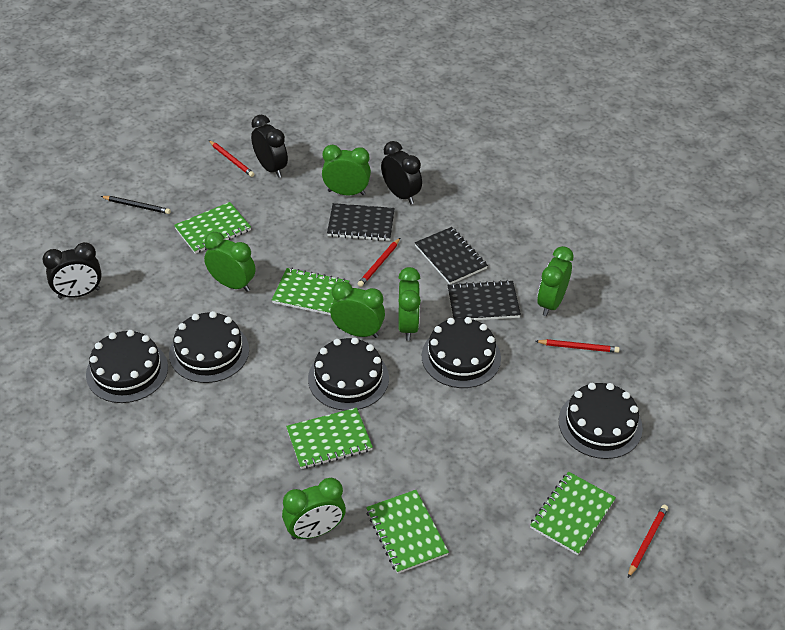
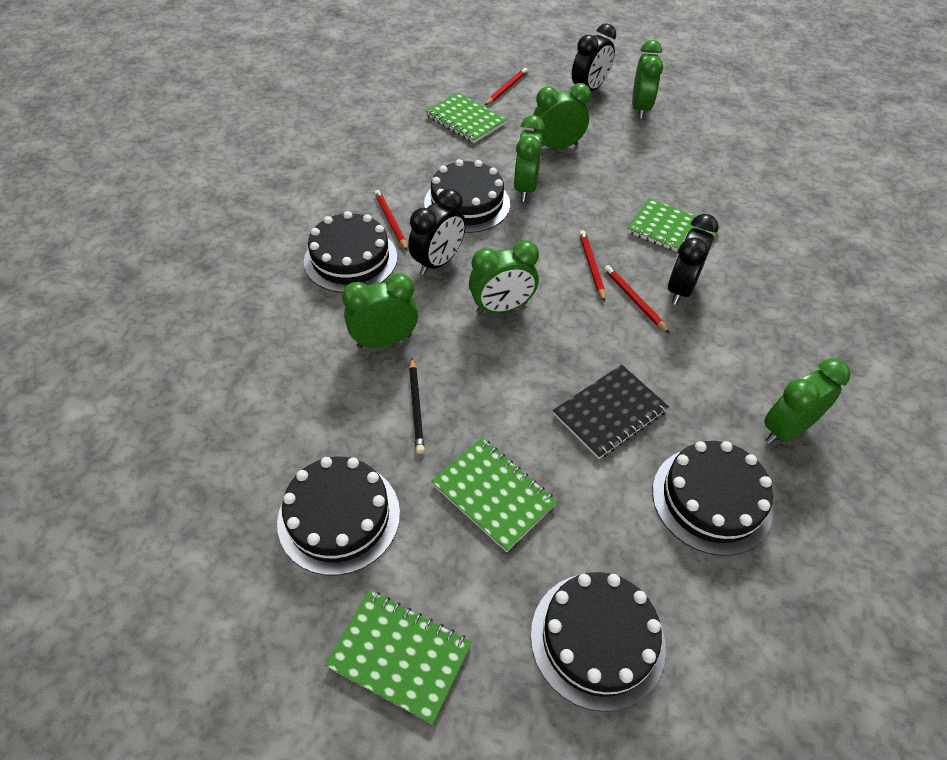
black notebook: 3 -> 1
green notebook: 5 -> 4

